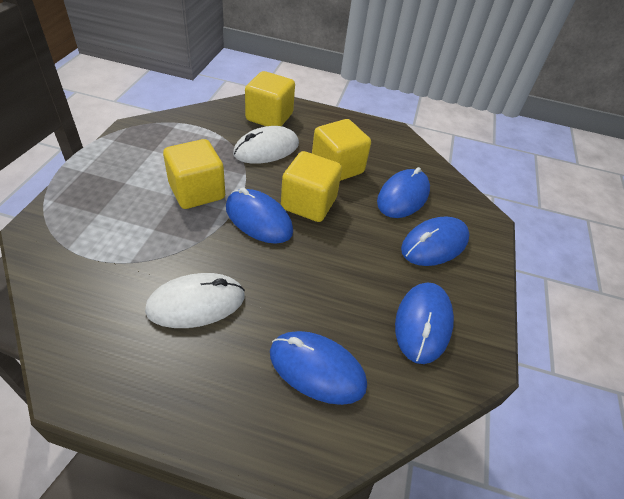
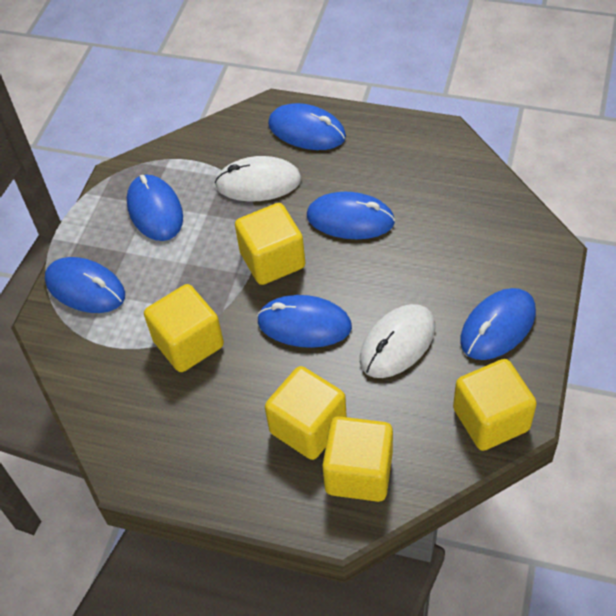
blue mouse: 5 -> 6
yellow cube: 4 -> 5

